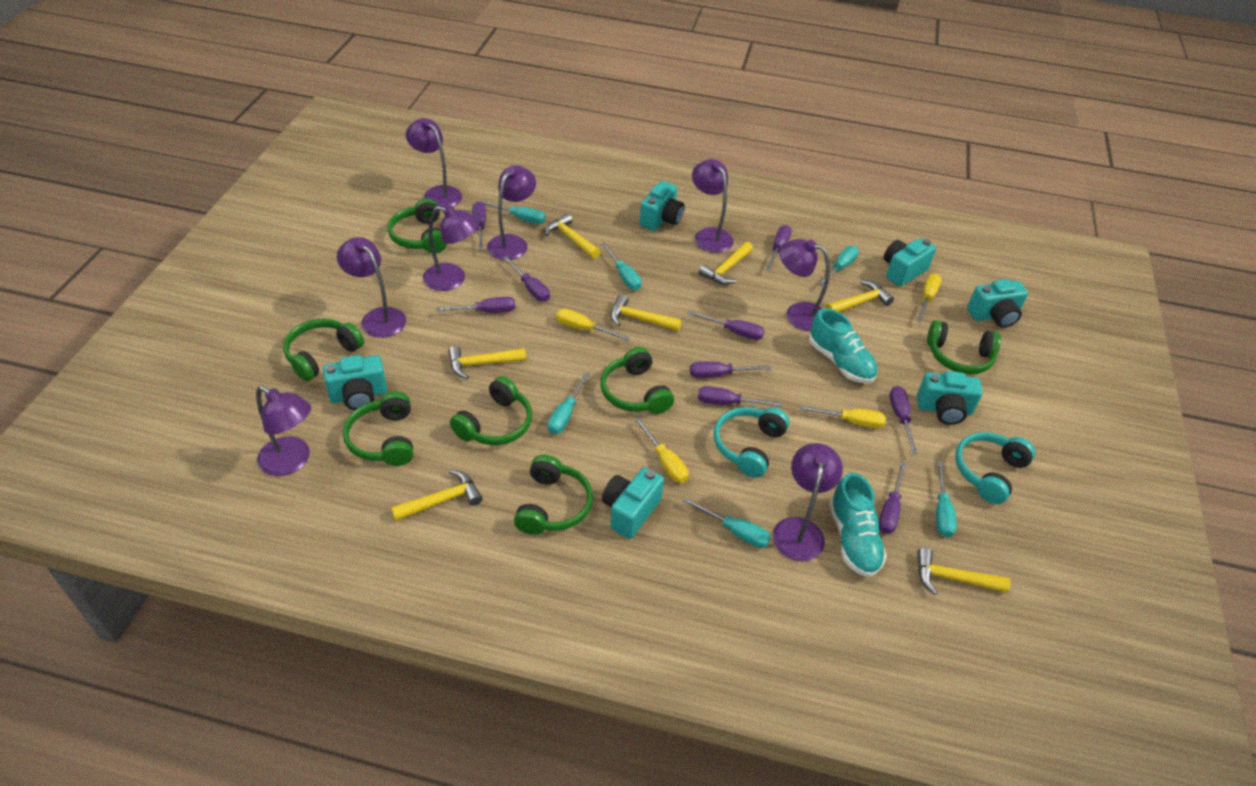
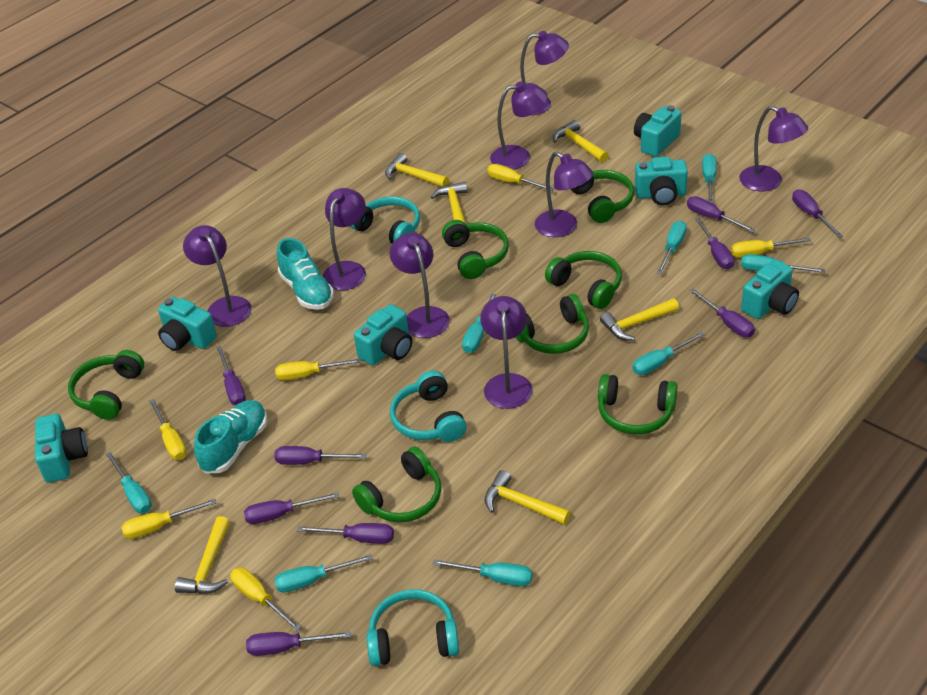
turquoise headphones: 2 -> 3
turquoise screwdriver: 6 -> 8
yellow hammer: 7 -> 6
yellow screwdriver: 4 -> 6

